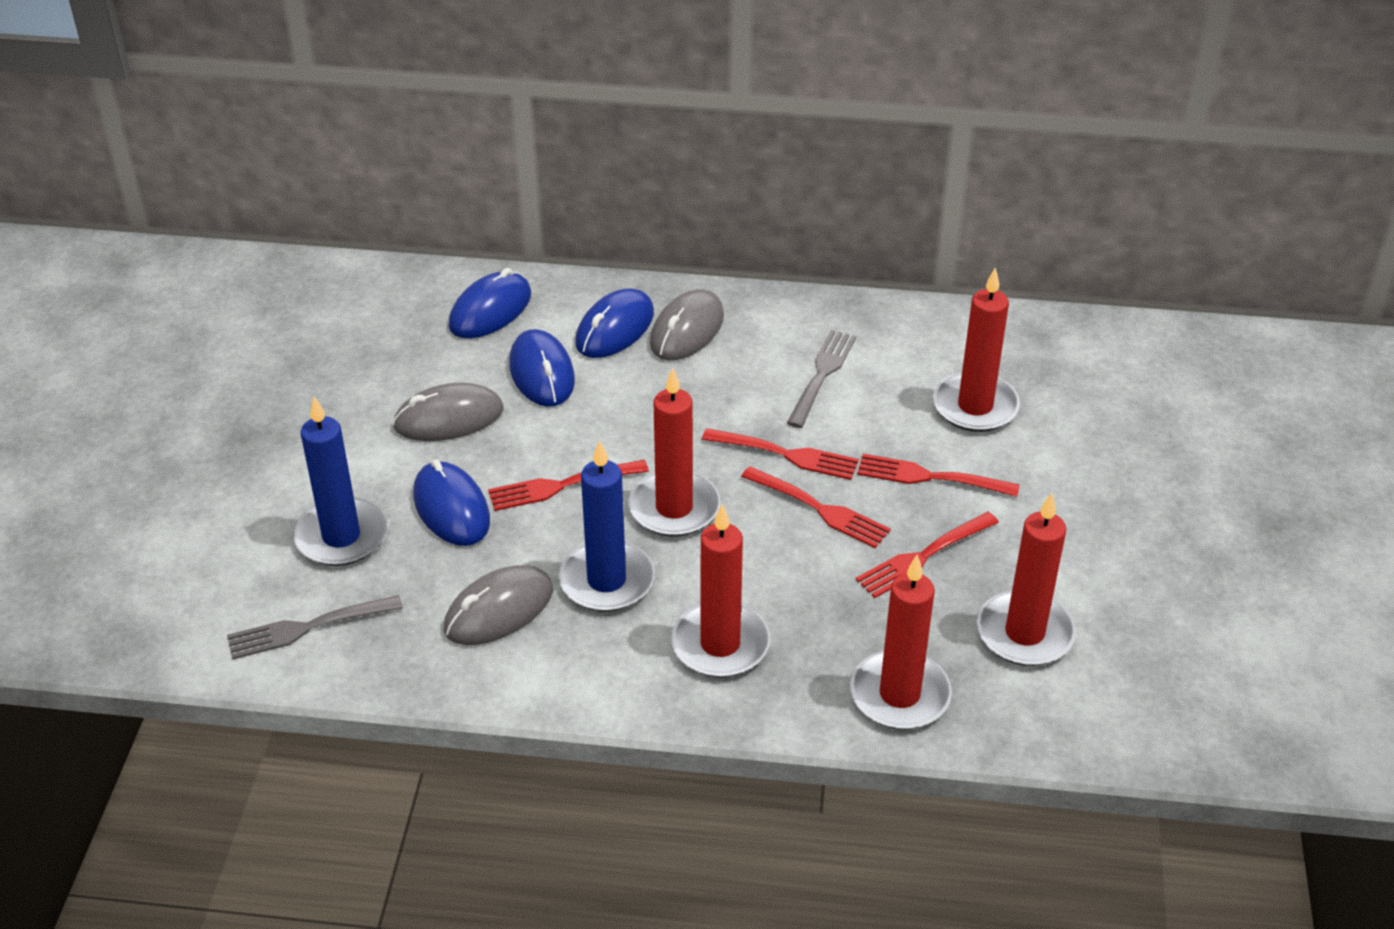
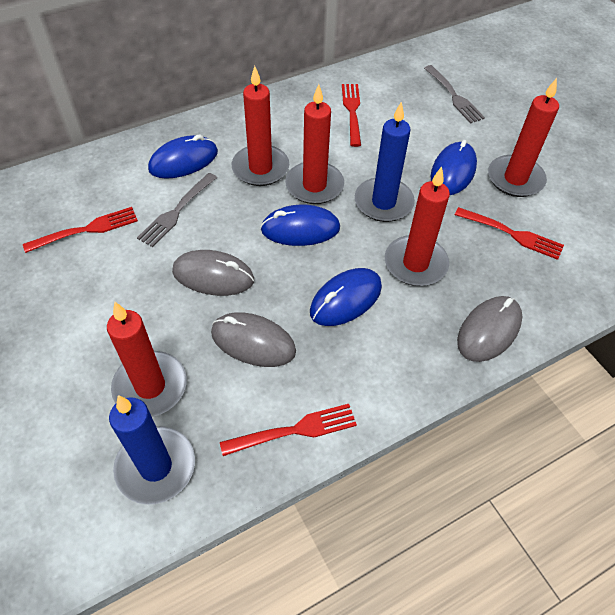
red fork: 5 -> 4

